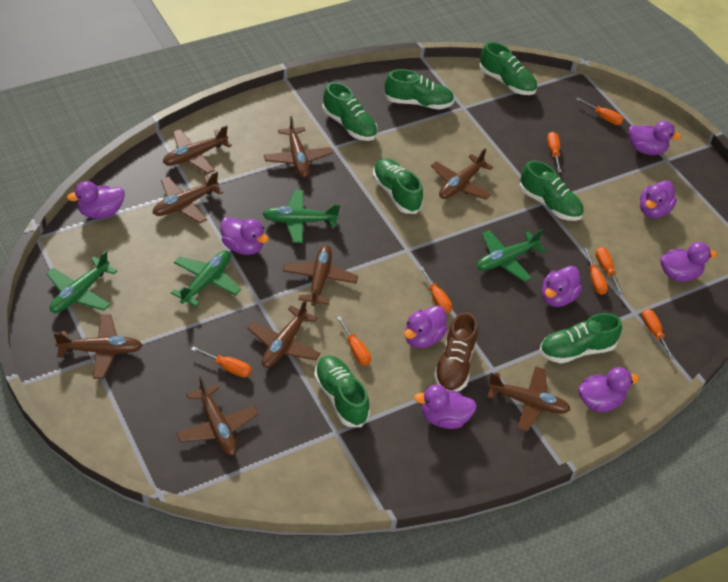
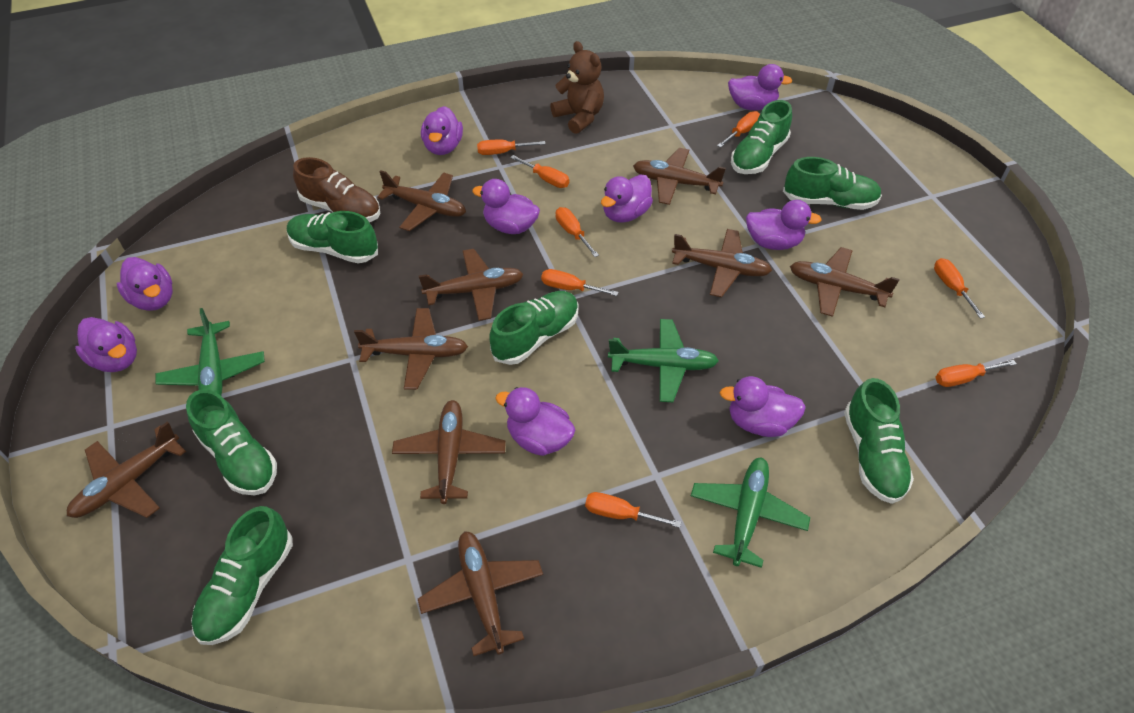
brown teddy bear: 0 -> 1
green plane: 4 -> 3

